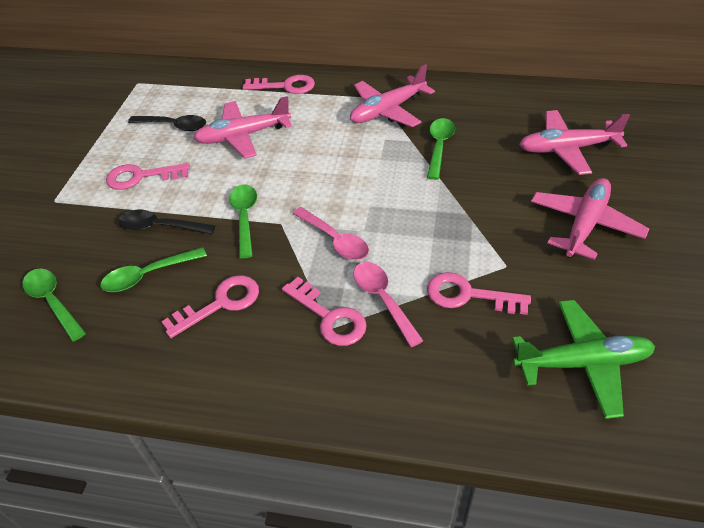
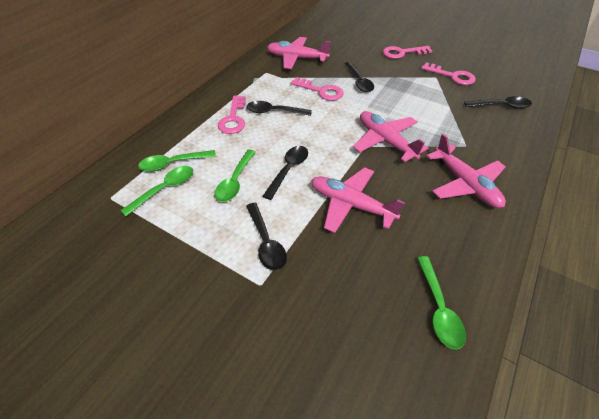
black spoon: 2 -> 5
green plane: 1 -> 0
pink key: 5 -> 4
pink spoon: 2 -> 0

